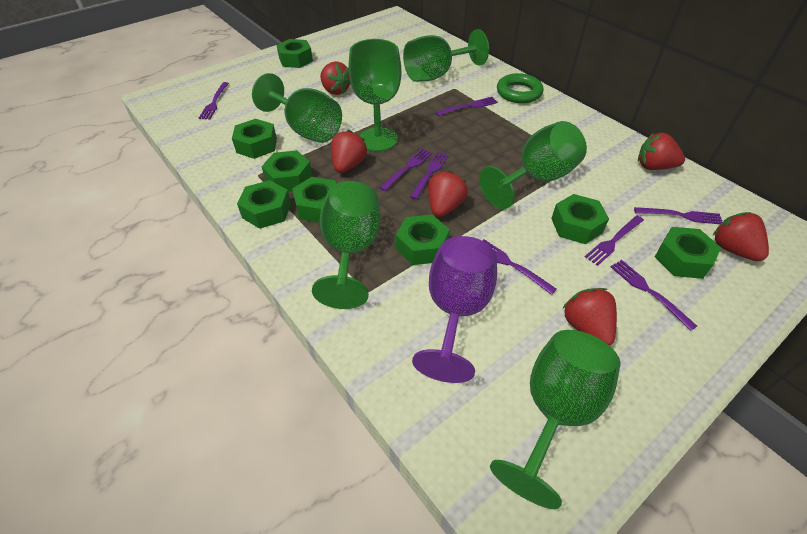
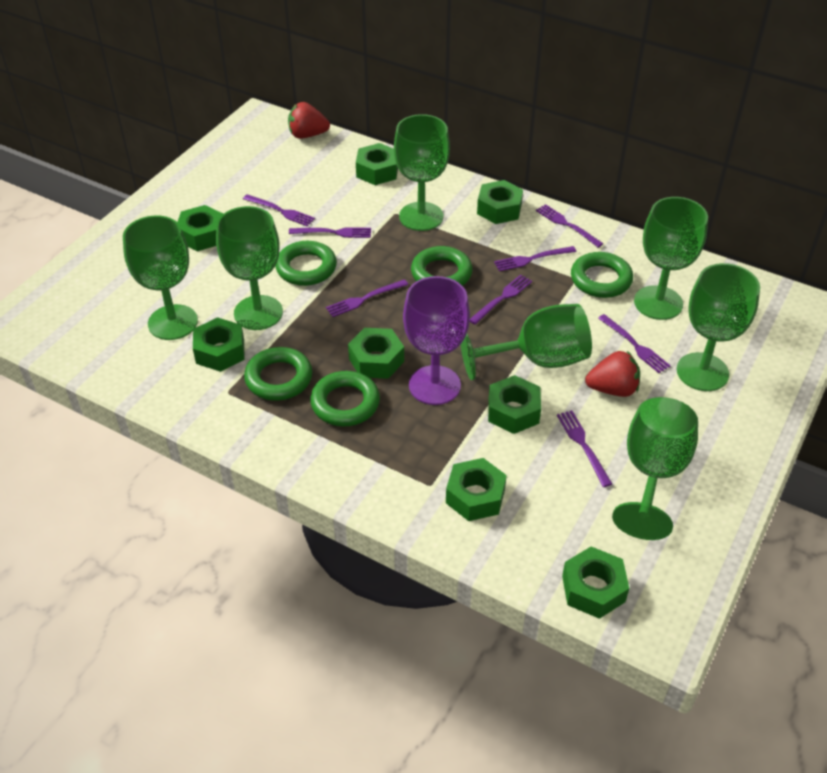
green goblet: 6 -> 7
green ring: 1 -> 5
red strawberry: 6 -> 2

